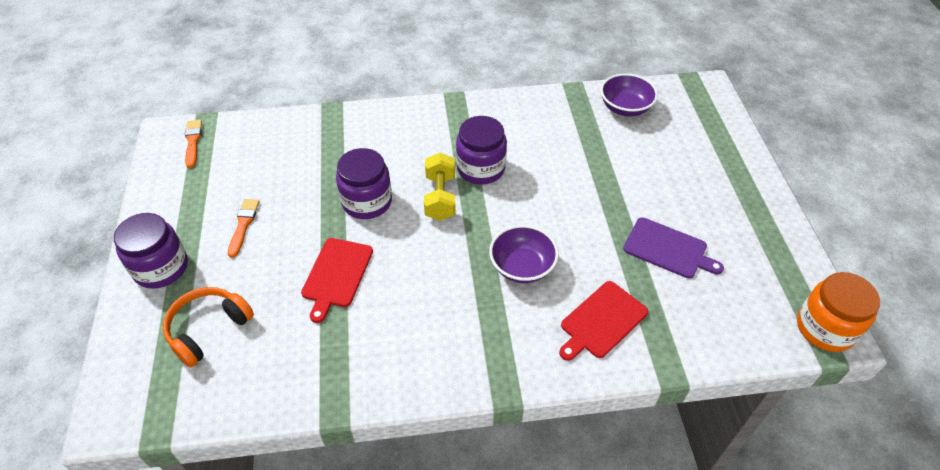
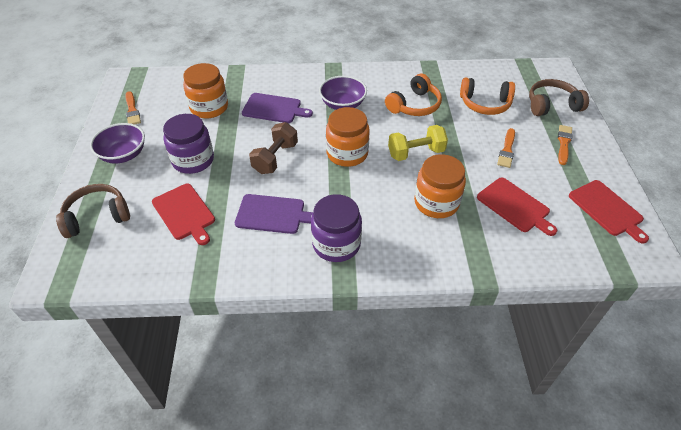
brown dumbbell: 0 -> 1
brown headphones: 0 -> 2
orange brush: 2 -> 3
orange headphones: 1 -> 2
orange jar: 1 -> 3
purple cutting board: 1 -> 2
purple jar: 3 -> 2
red cutting board: 2 -> 3

